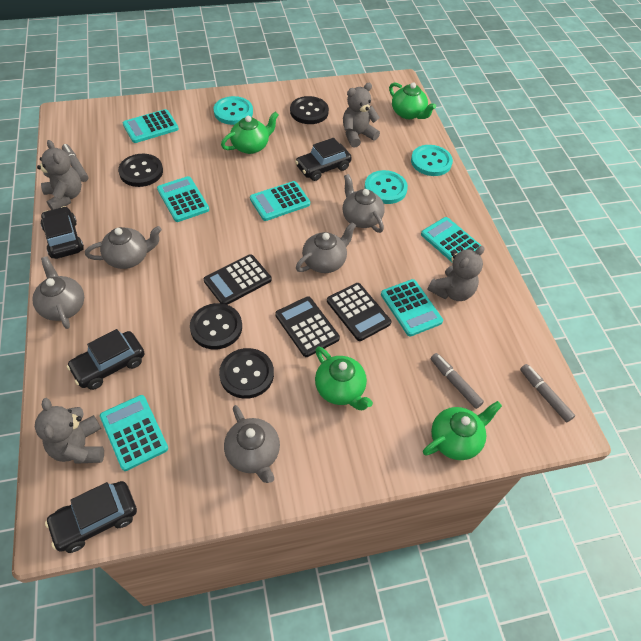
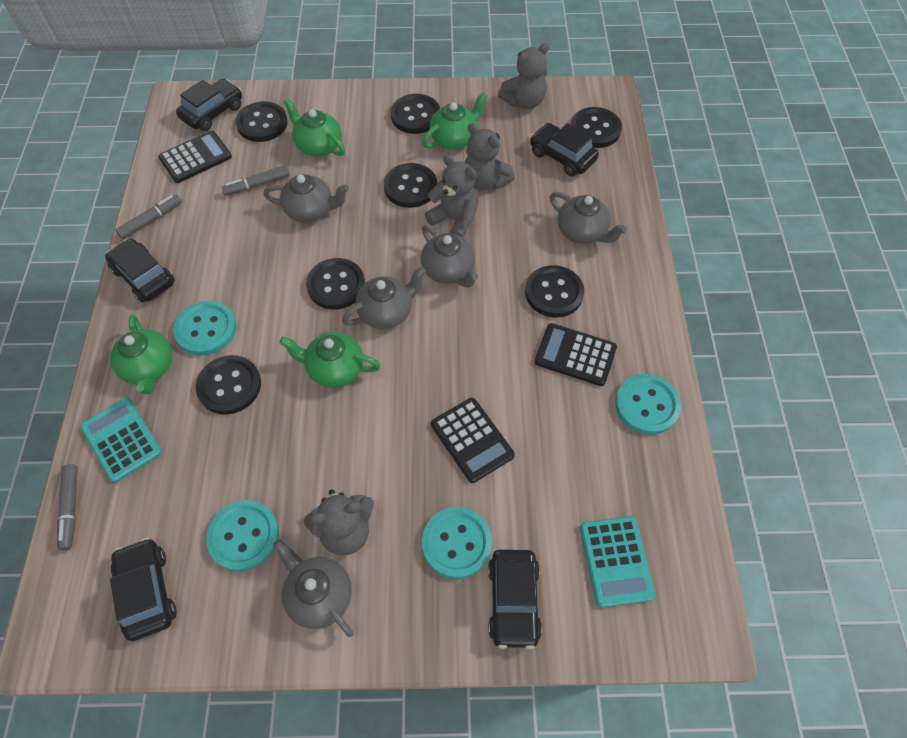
black button: 4 -> 7
black car: 4 -> 5
turquoise button: 3 -> 4
turquoise calculator: 6 -> 2

